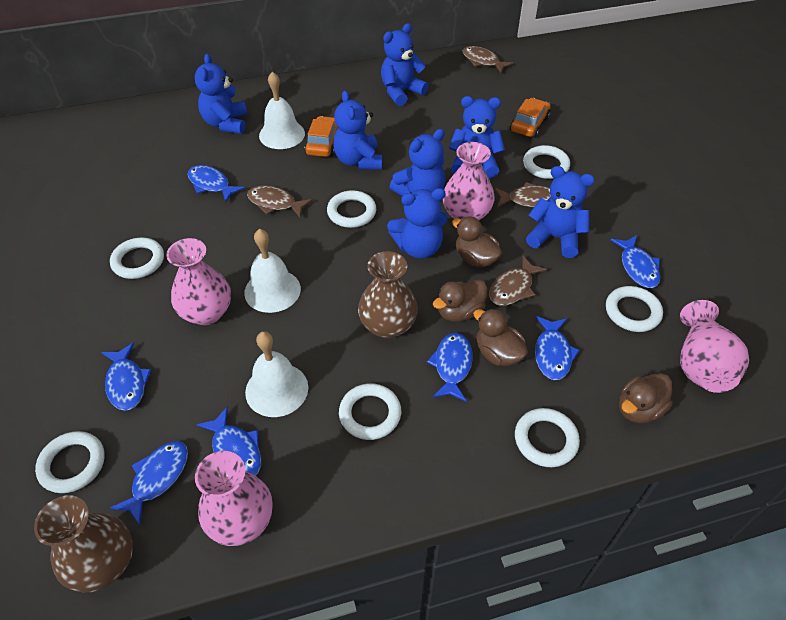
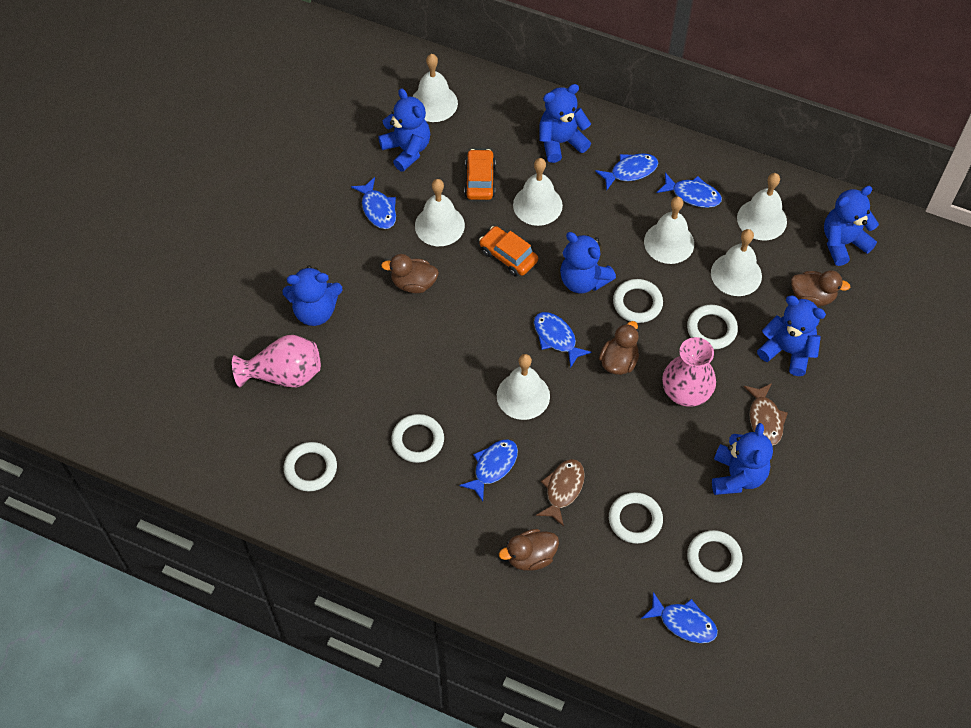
blue fish: 7 -> 6
brown fish: 4 -> 2
brown vase: 2 -> 0
pink vase: 4 -> 2
white bell: 3 -> 7
white ring: 7 -> 6

